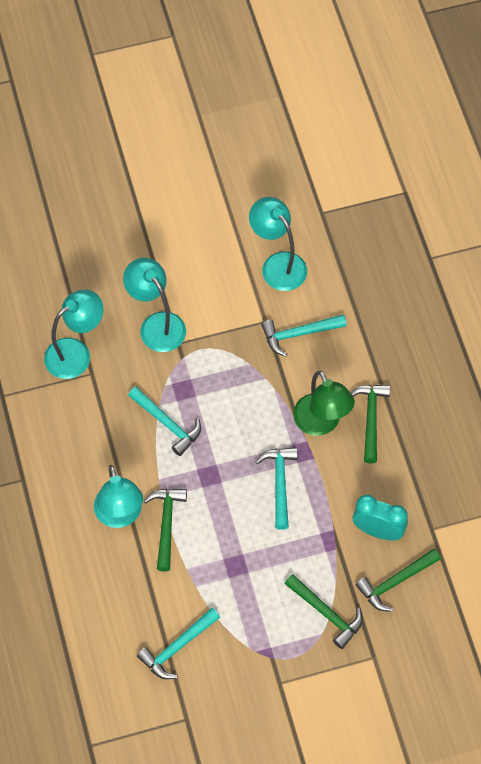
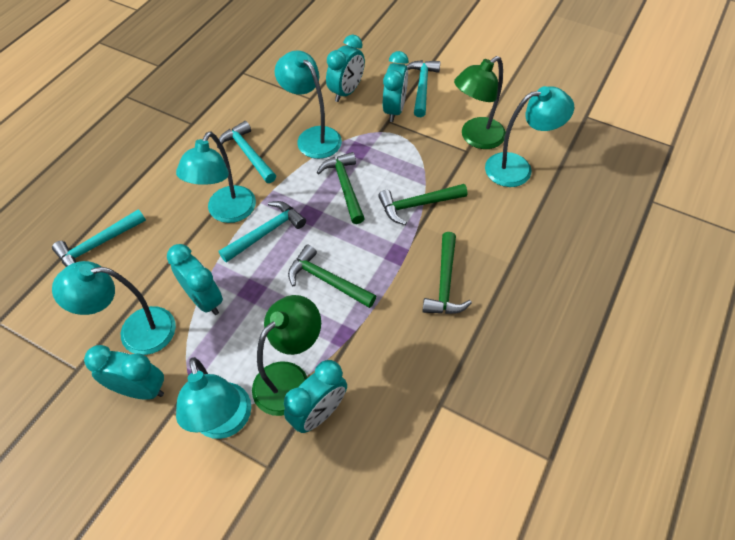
green lamp: 1 -> 2
turquoise clock: 1 -> 5
turquoise lamp: 4 -> 5

